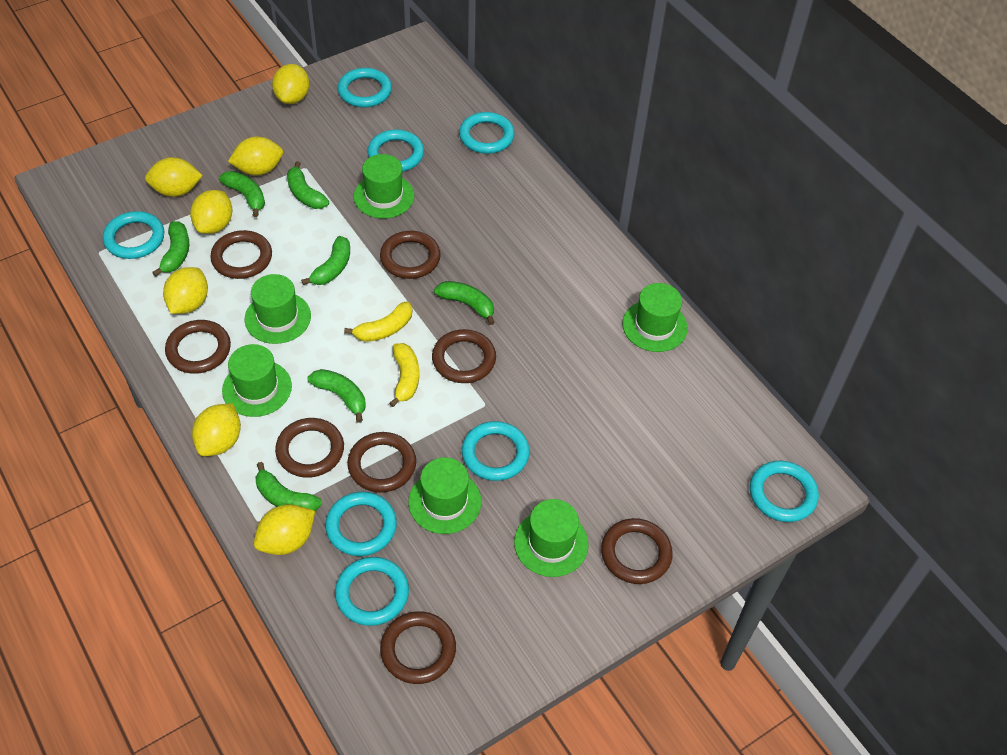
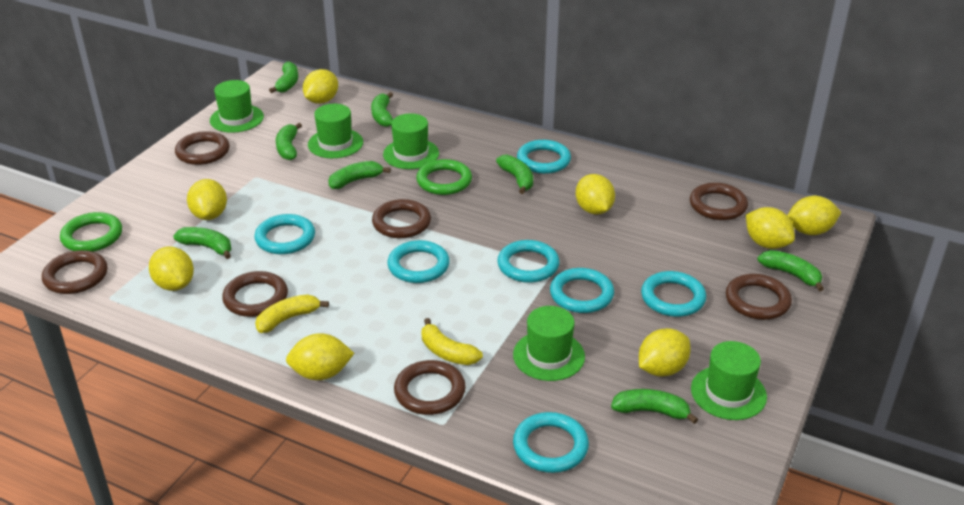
brown ring: 8 -> 7
green banana: 7 -> 8
green hat: 6 -> 5
green ring: 0 -> 2
turquoise ring: 8 -> 7
yellow lemon: 7 -> 8

